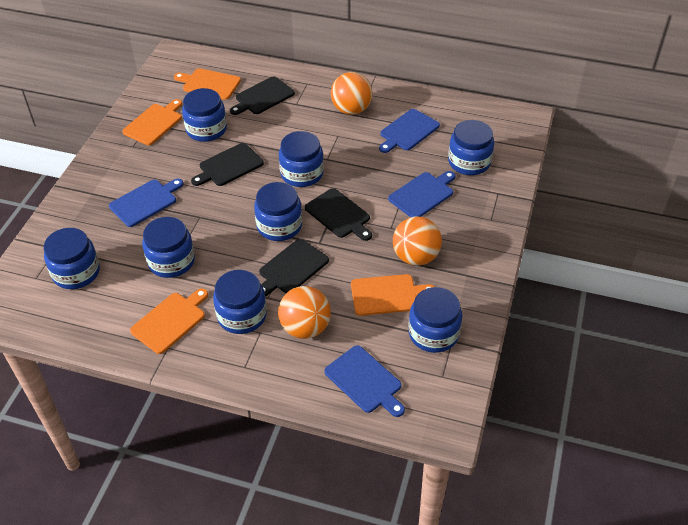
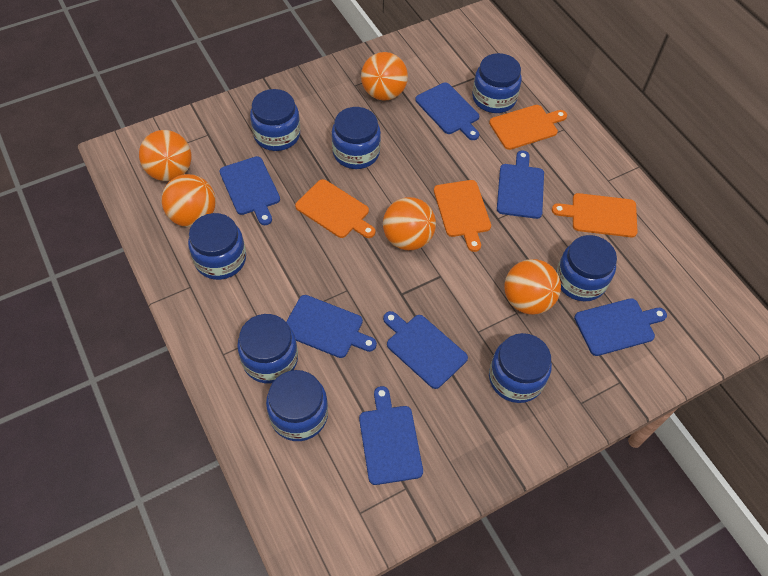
black cutting board: 4 -> 0
blue cutting board: 4 -> 7
orange ball: 3 -> 5

